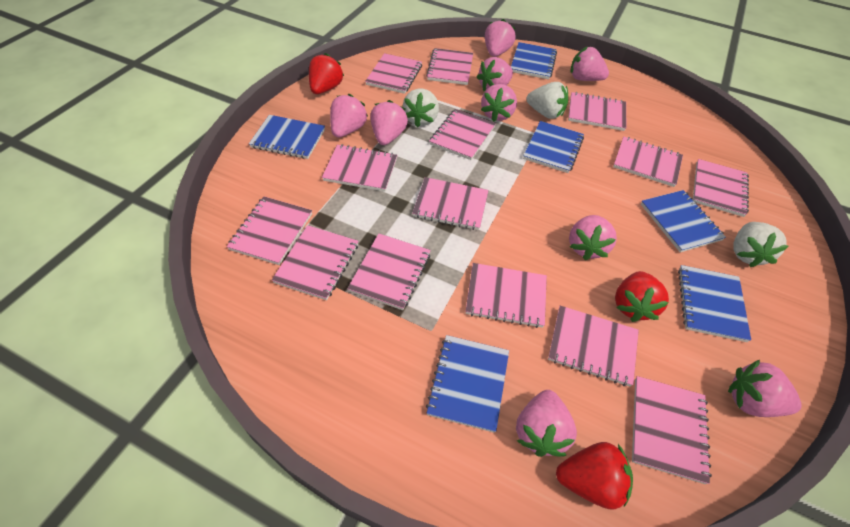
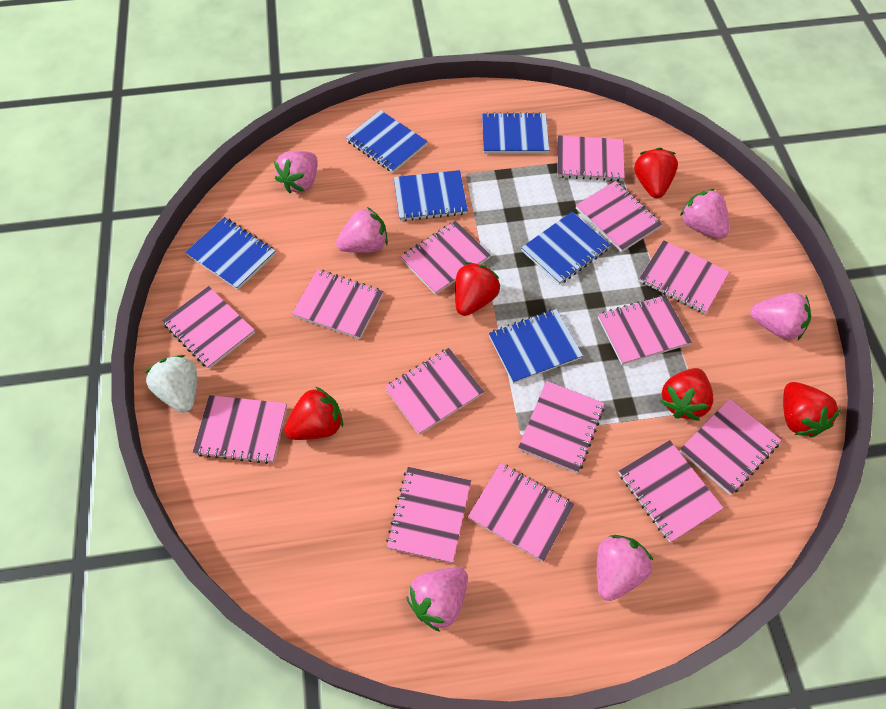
pink strawberry: 9 -> 6
red strawberry: 3 -> 5
white strawberry: 3 -> 1

